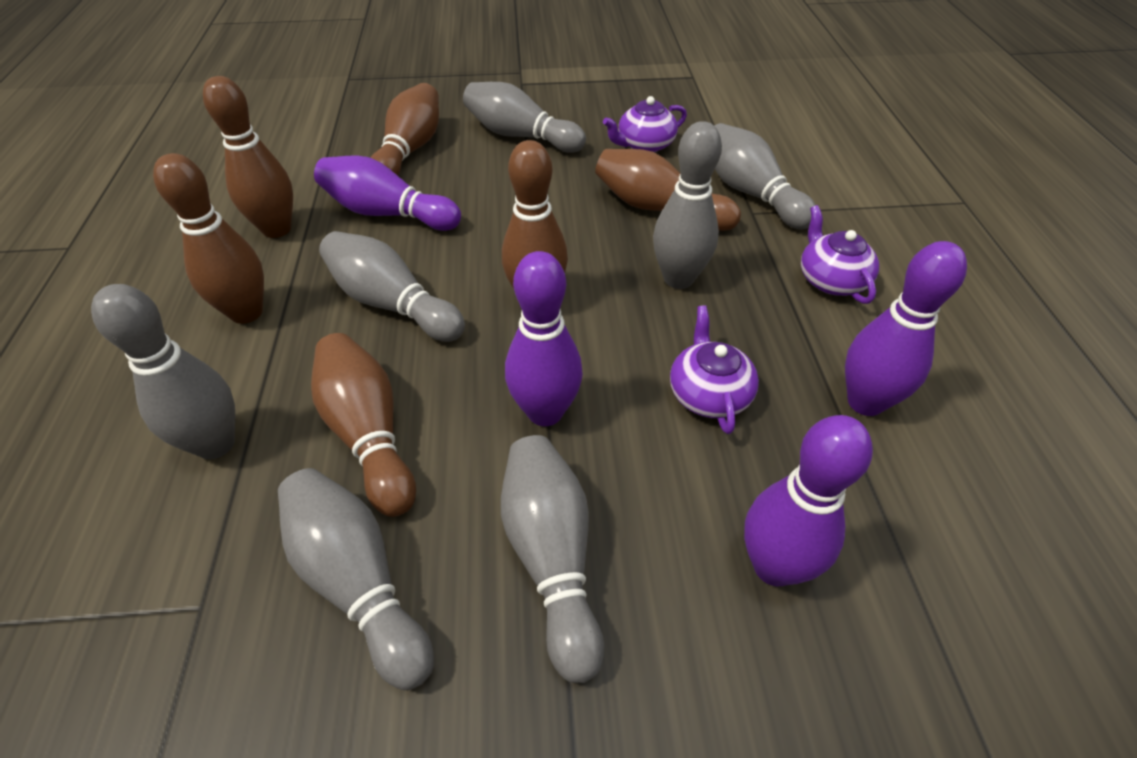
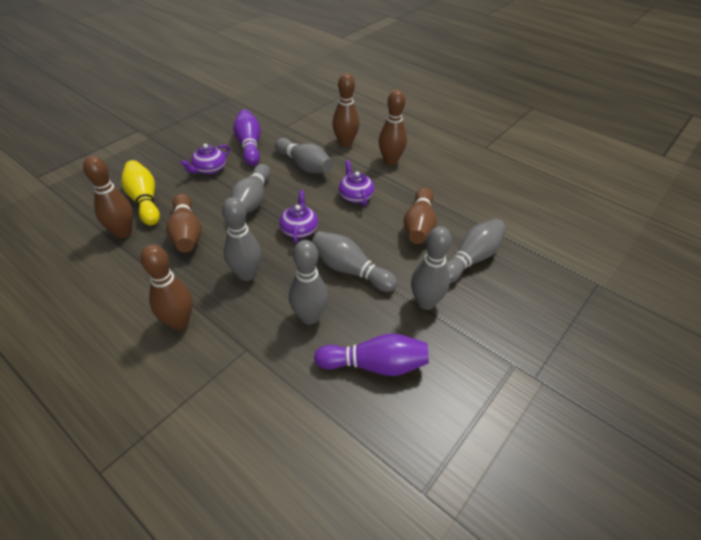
purple bowling pin: 4 -> 2
yellow bowling pin: 0 -> 1

